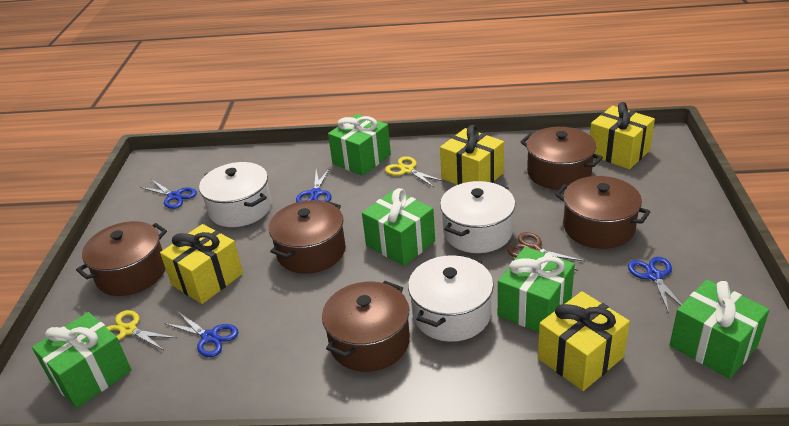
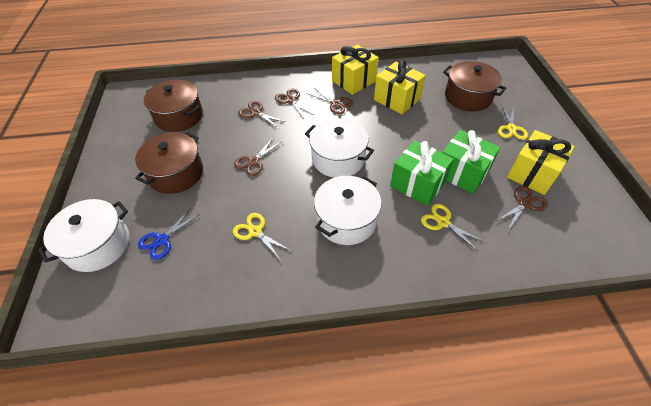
blue scissors: 4 -> 1
brown pot: 5 -> 3
brown scissors: 1 -> 5
green gift: 5 -> 2
yellow gift: 4 -> 3
yellow scissors: 2 -> 3

